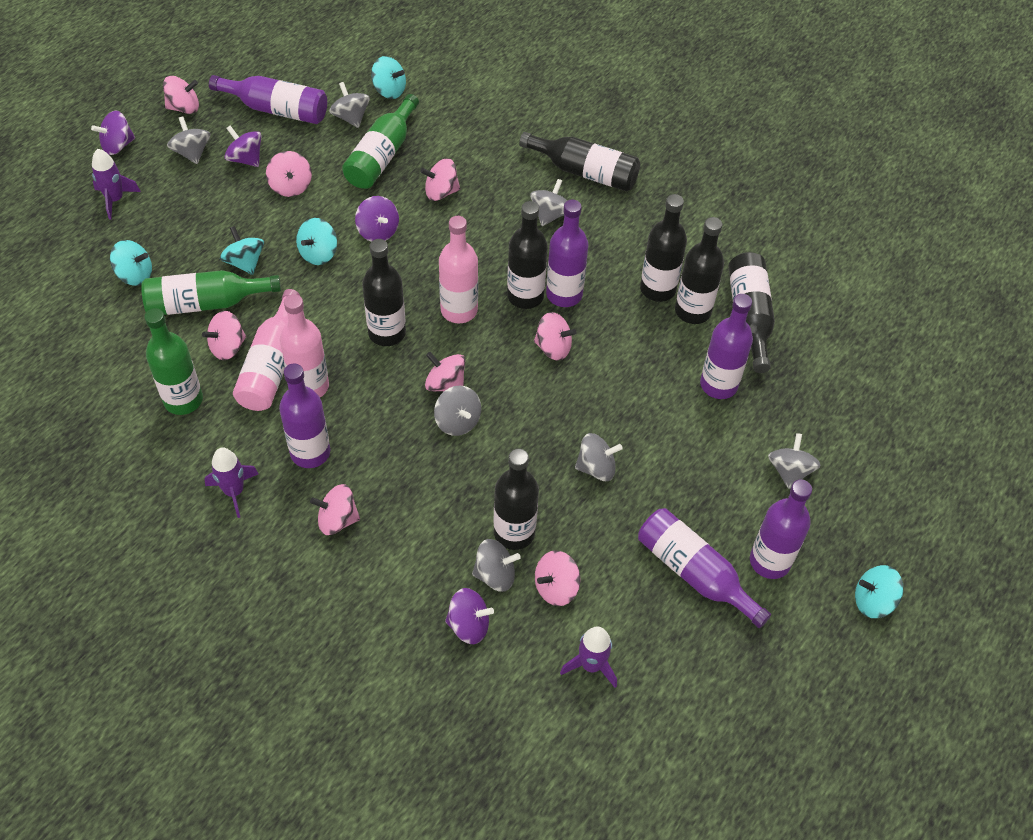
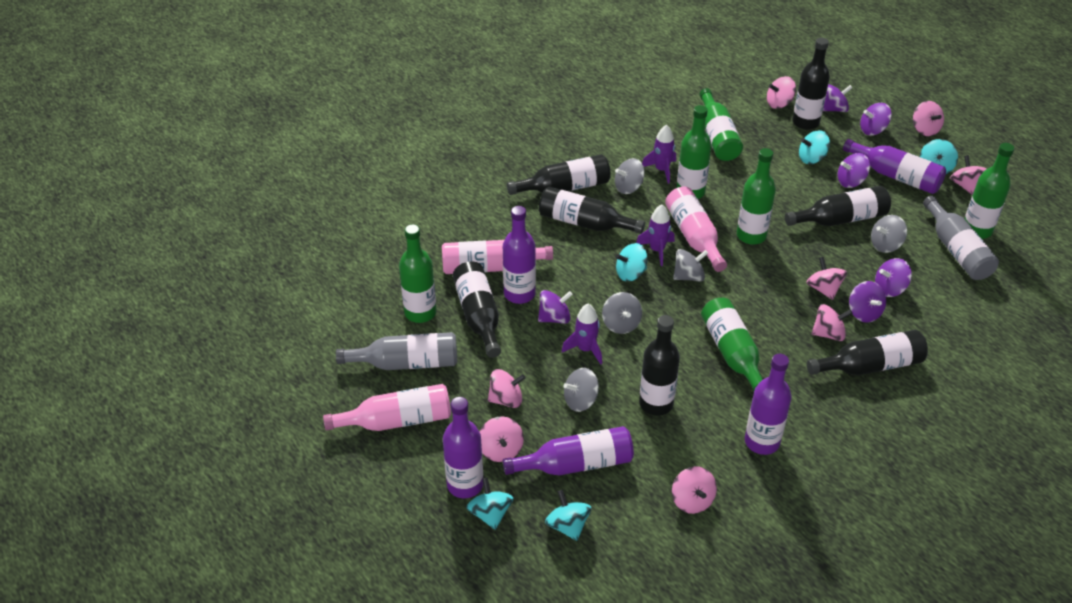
green bottle: 3 -> 6
grey bottle: 0 -> 2
grey spinning top: 7 -> 5
purple bottle: 6 -> 5
purple spinning top: 4 -> 6

